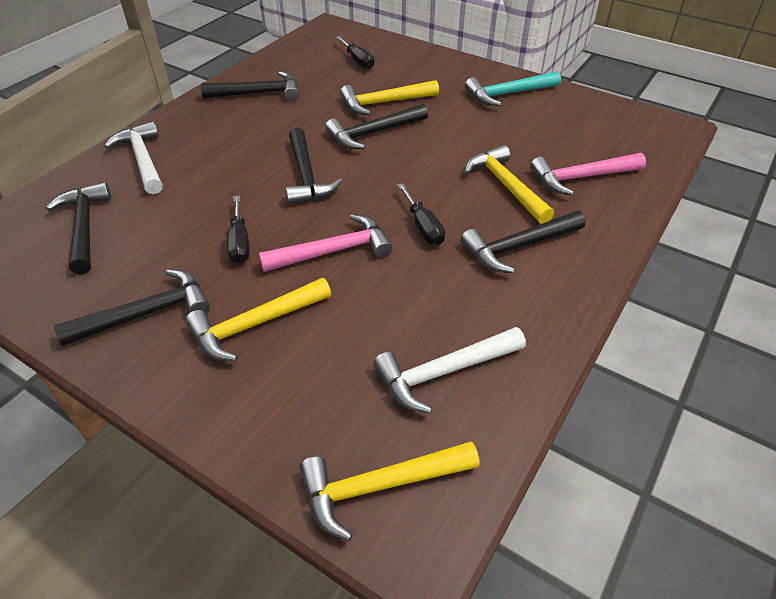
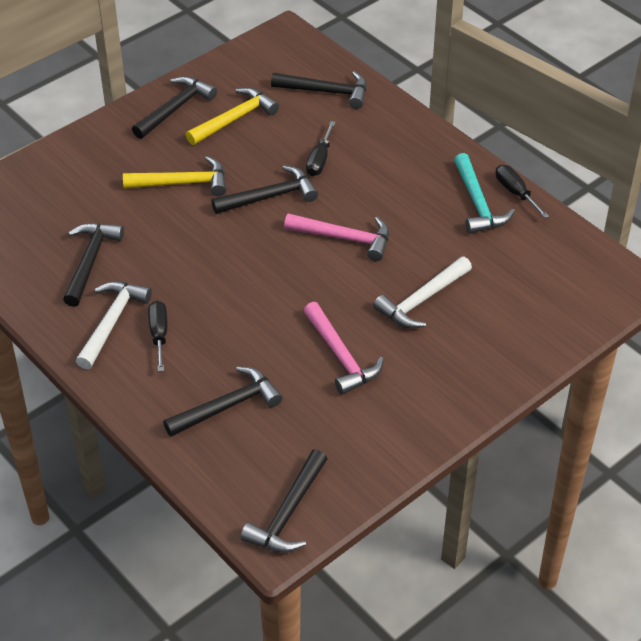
yellow hammer: 4 -> 2

